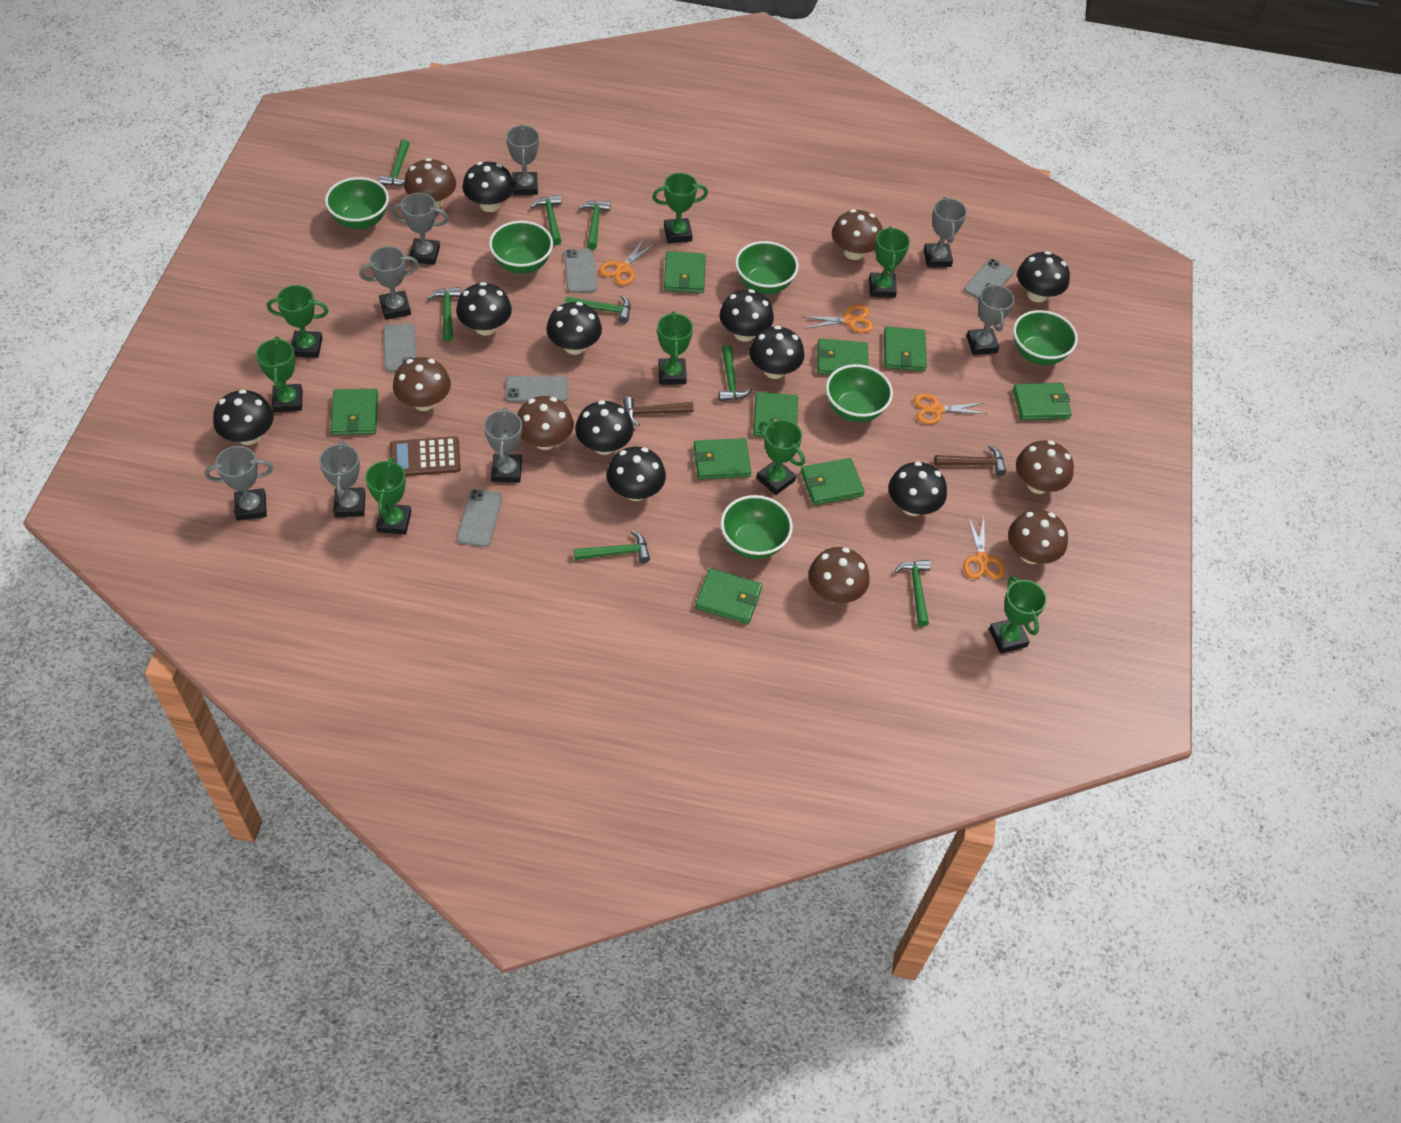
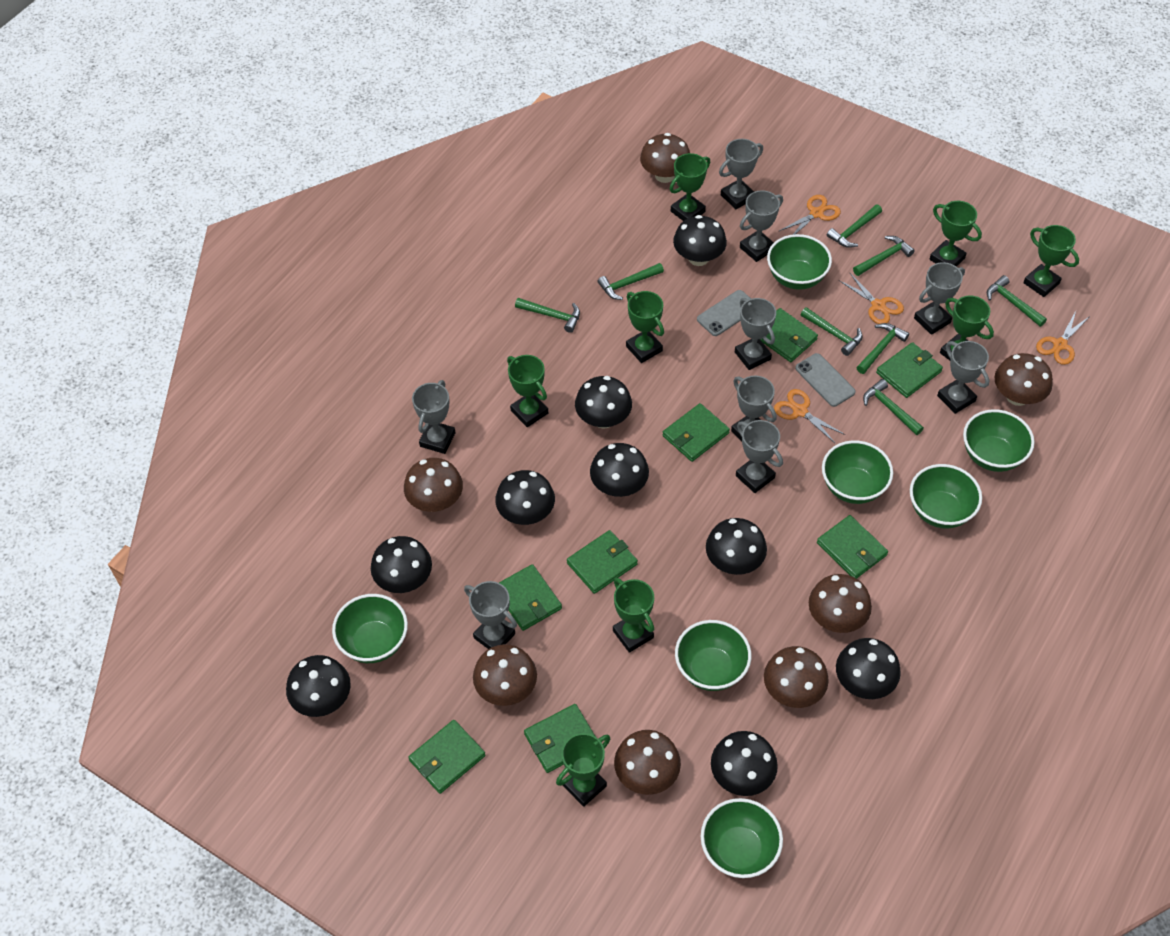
black mushroom: 10 -> 9
brown calculator: 1 -> 0
brown hammer: 2 -> 0
green bowl: 6 -> 7
green wallet: 9 -> 8
grey phone: 5 -> 2
grey trophy: 8 -> 9

